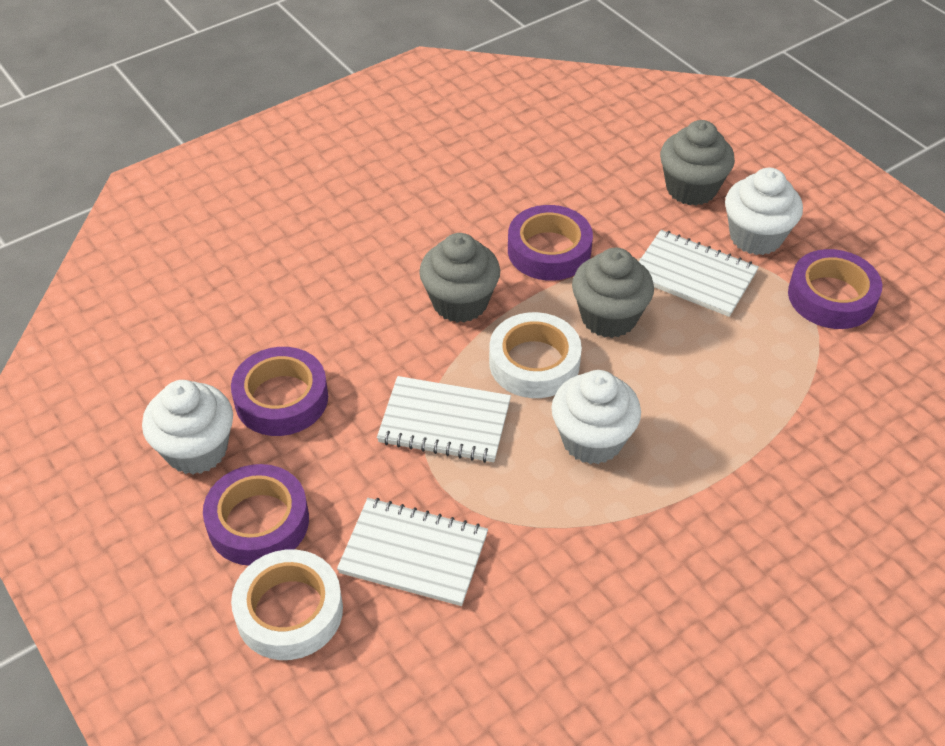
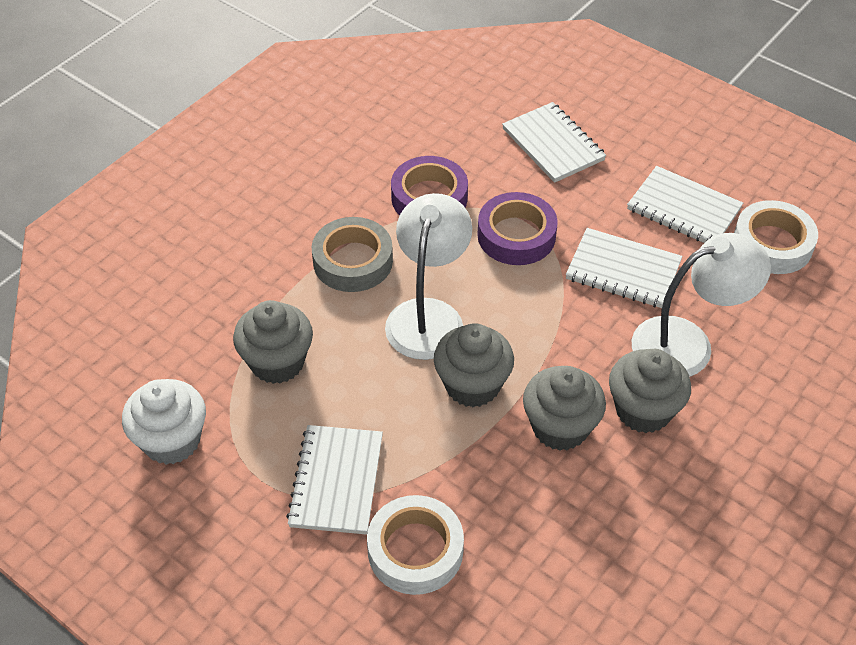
grey cupcake: 3 -> 4
grey tape: 0 -> 1
purple tape: 4 -> 2
white cupcake: 3 -> 1
white lamp: 0 -> 2
white notebook: 3 -> 4

